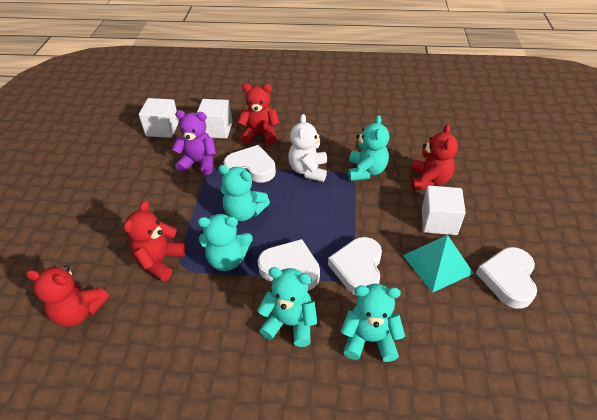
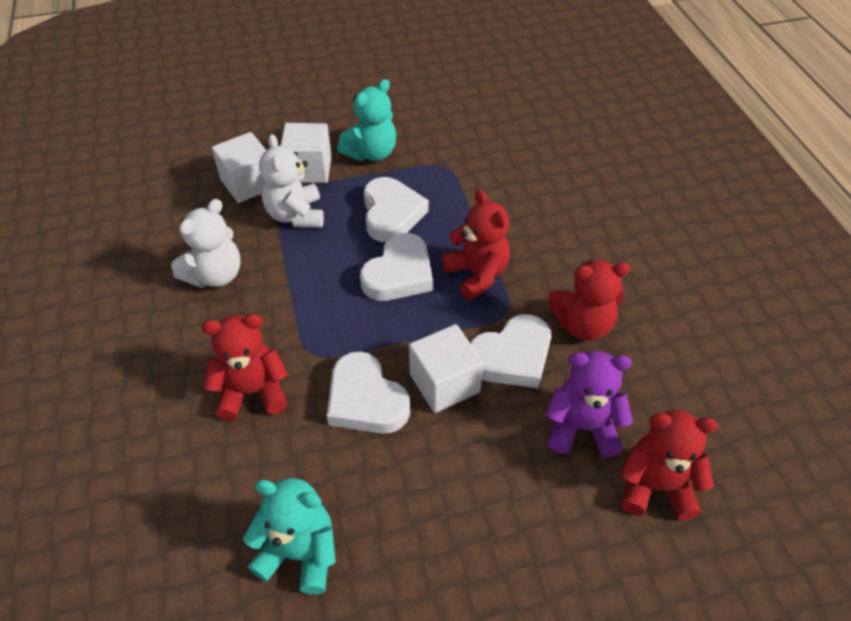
turquoise pyramid: 1 -> 0
turquoise teddy bear: 5 -> 2
white teddy bear: 1 -> 2

